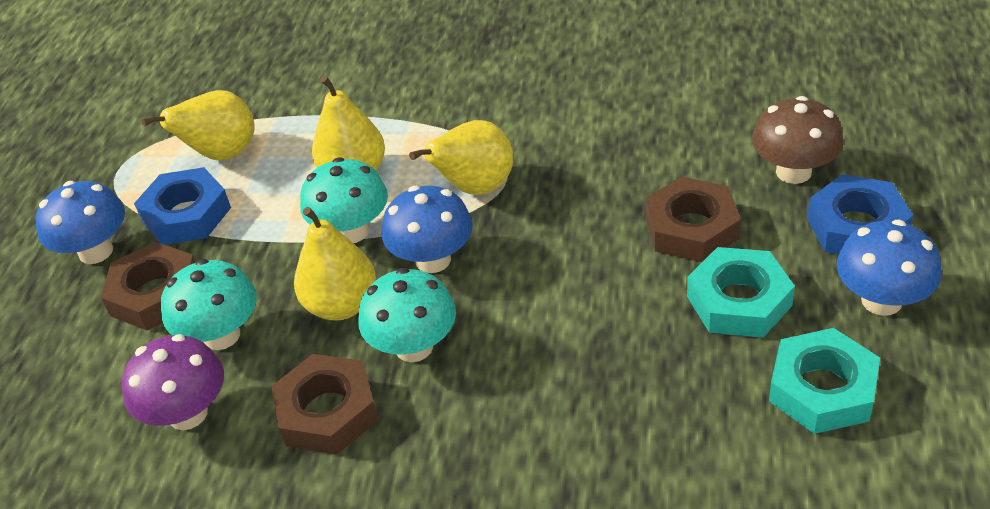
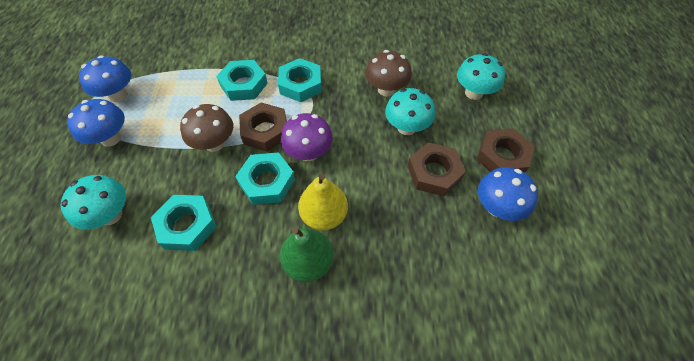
blue nut: 2 -> 0
brown mushroom: 1 -> 2
green pear: 0 -> 1
turquoise nut: 2 -> 4
yellow pear: 4 -> 1

